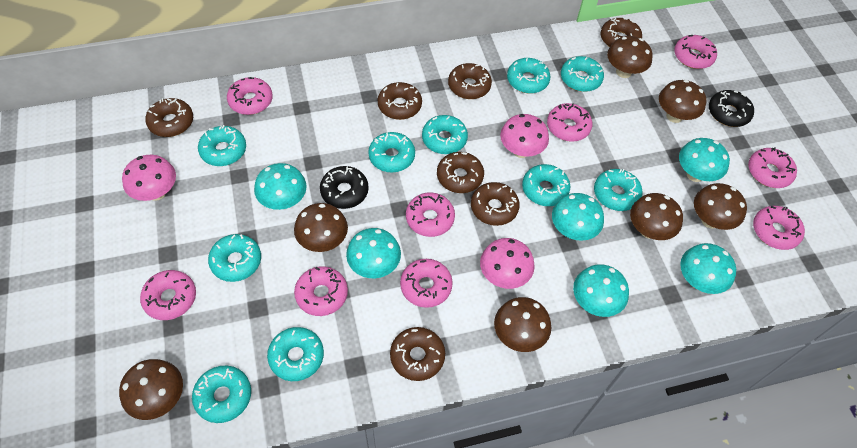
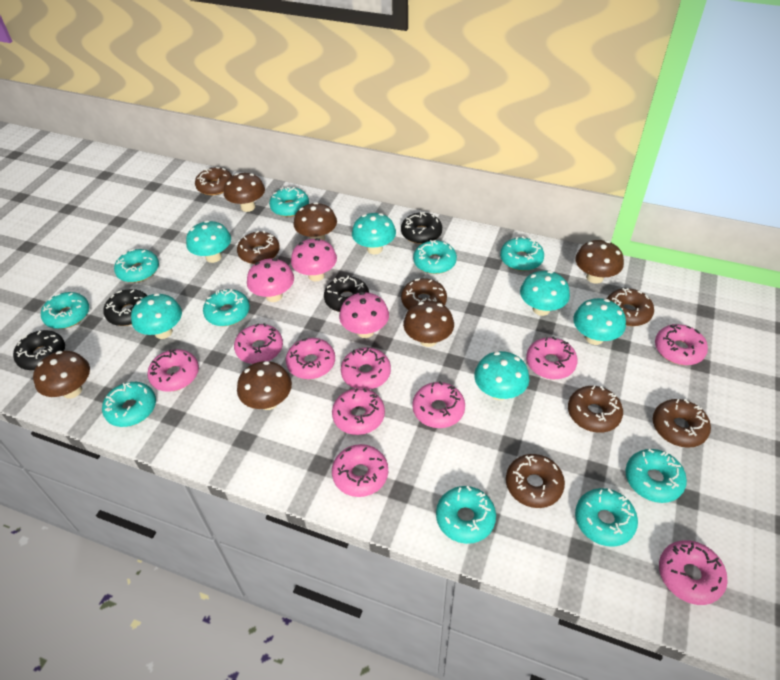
black donut: 2 -> 4
brown mushroom: 7 -> 6
pink donut: 9 -> 10

